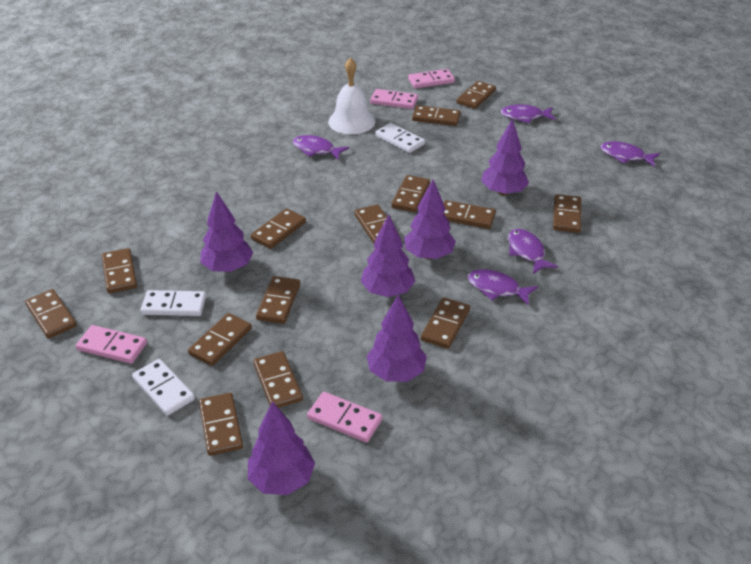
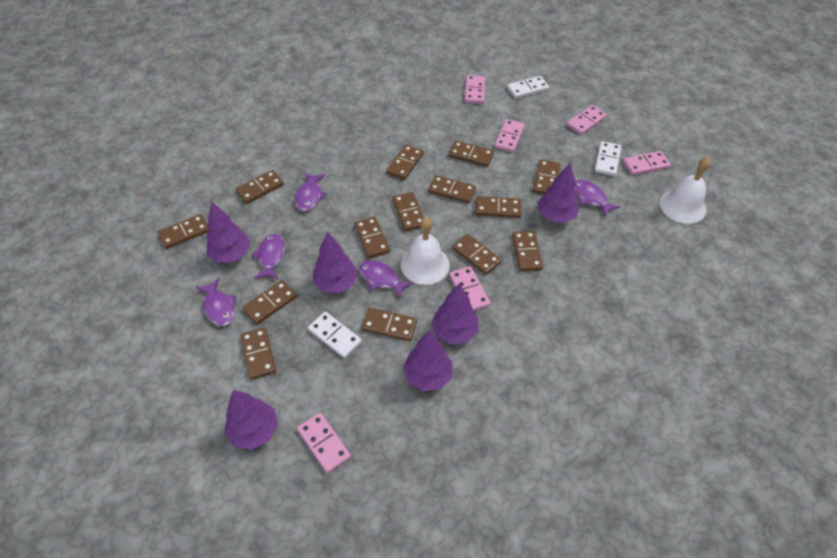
pink domino: 4 -> 6
white bell: 1 -> 2

